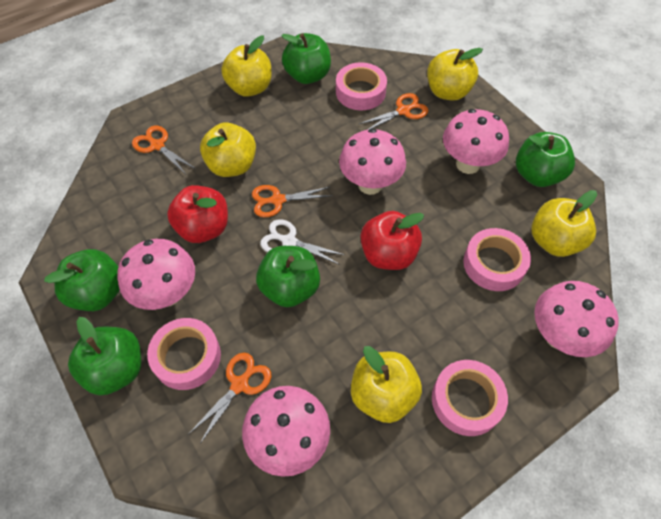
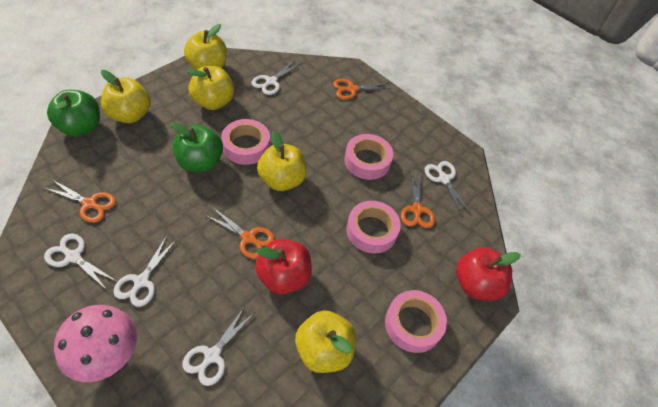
green apple: 5 -> 2
pink mushroom: 5 -> 1
white scissors: 1 -> 5

